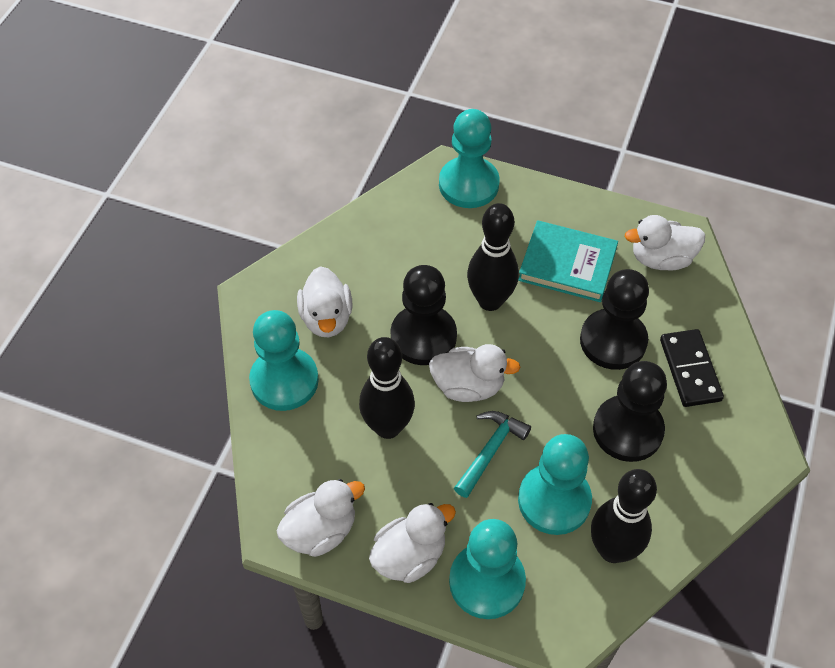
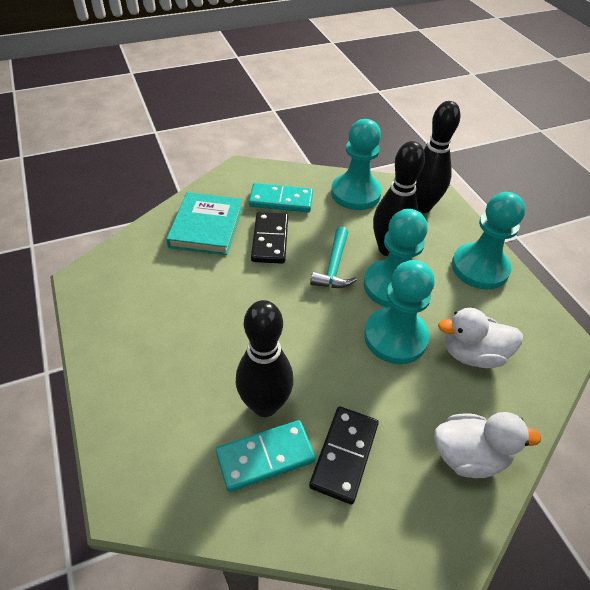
black domino: 1 -> 2
black pawn: 3 -> 0
turquoise domino: 0 -> 2
white duck: 5 -> 2

